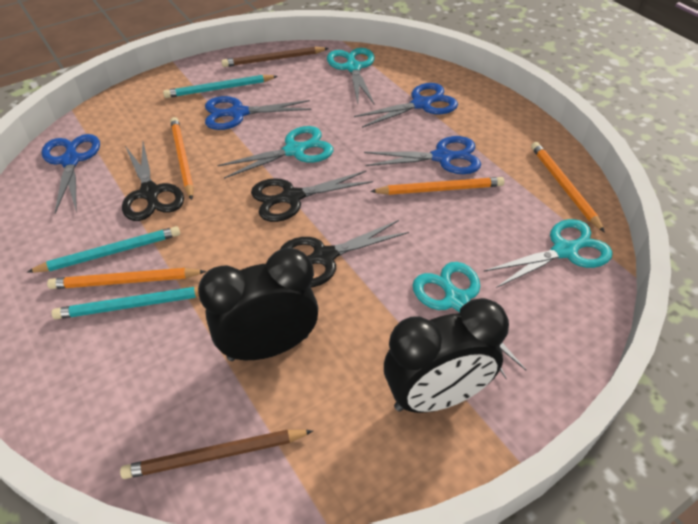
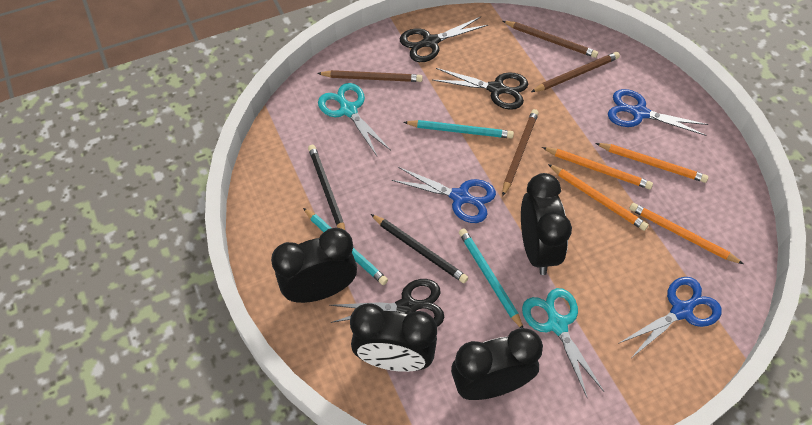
black clock: 2 -> 4
black pencil: 0 -> 2
blue scissors: 4 -> 3
brown pencil: 2 -> 4
turquoise scissors: 4 -> 2

